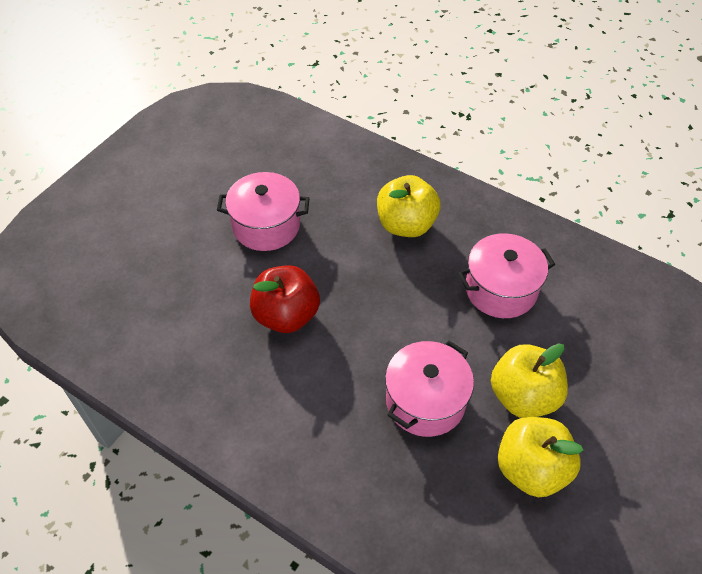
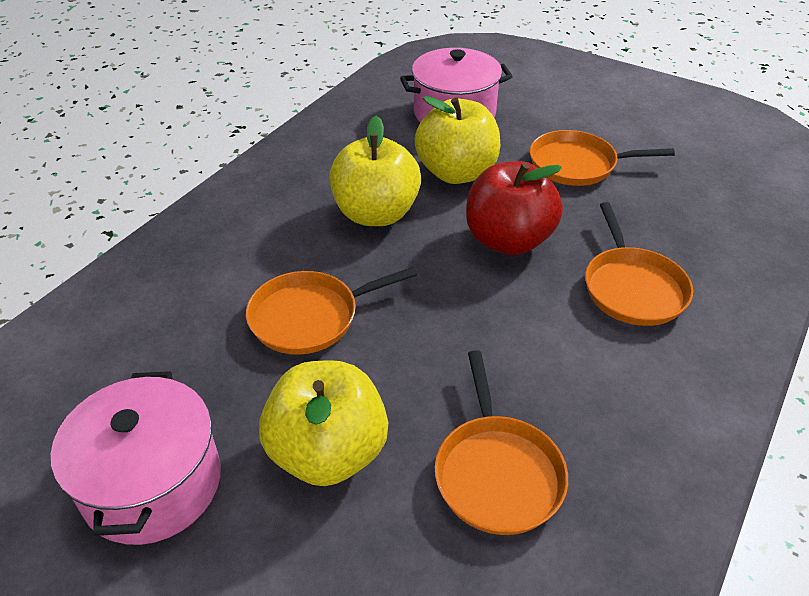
orange pan: 0 -> 4
pink pot: 3 -> 2

